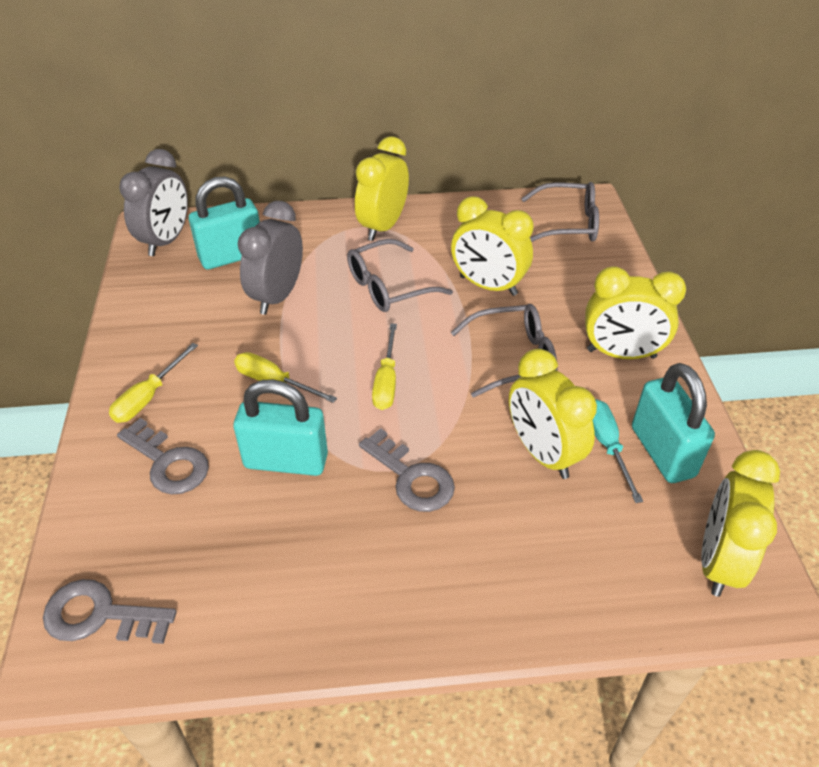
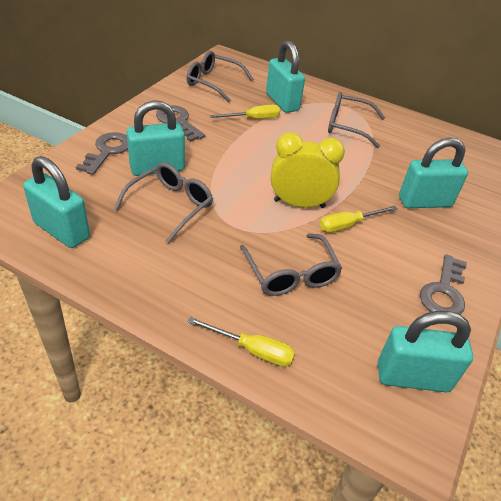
grey clock: 2 -> 0
grey glasses: 3 -> 4
turquoise padlock: 3 -> 5
turquoise screwdriver: 1 -> 0
yellow clock: 5 -> 1

